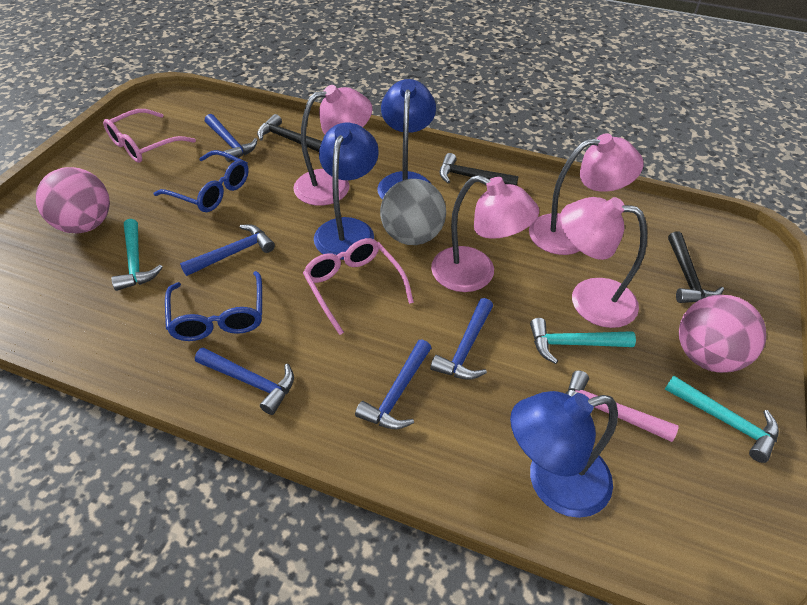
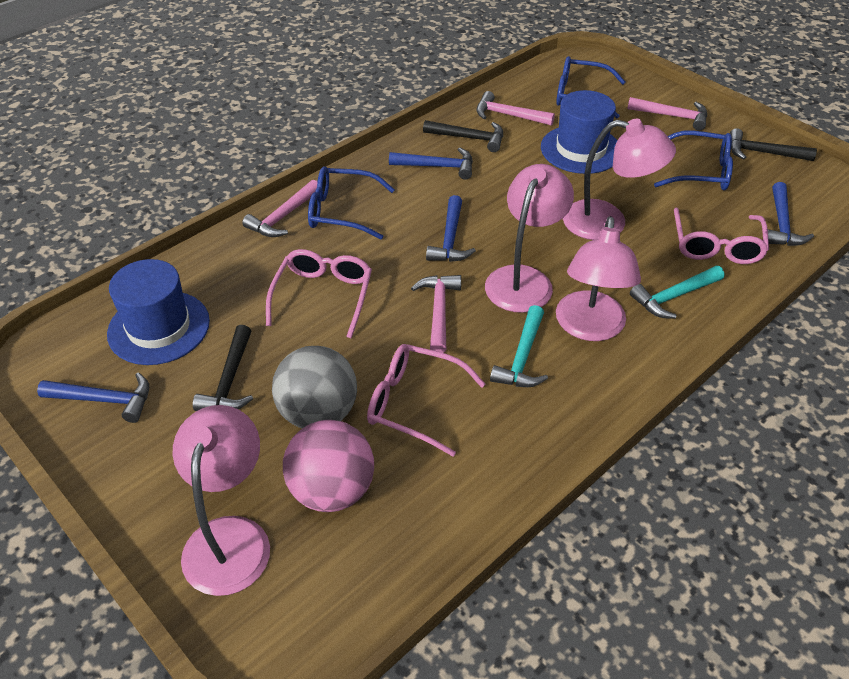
blue glasses: 2 -> 3
blue hammer: 5 -> 4
blue hat: 0 -> 2
blue lamp: 3 -> 0
pink ball: 2 -> 1
pink glasses: 2 -> 3
pink hammer: 1 -> 4
turquoise hammer: 3 -> 2

